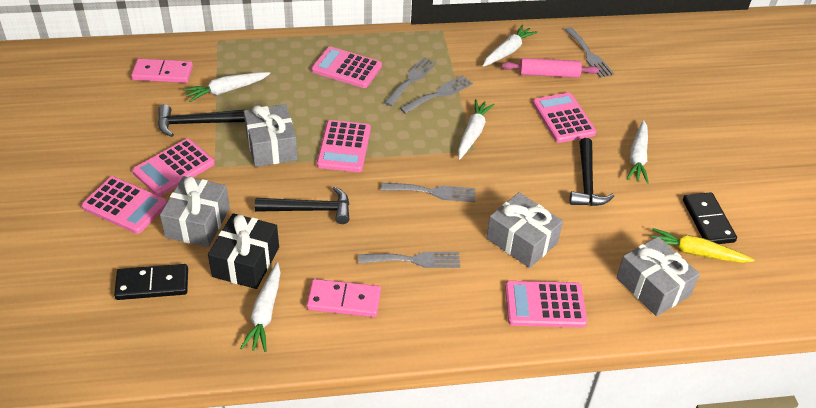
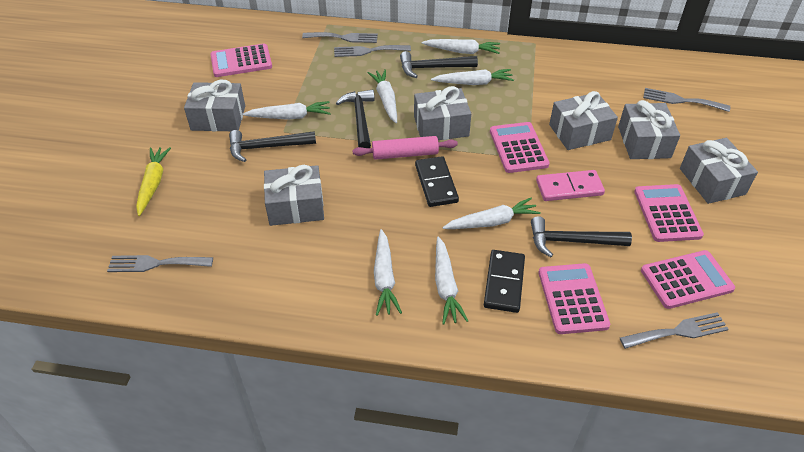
black gift: 1 -> 0
black hammer: 3 -> 4
grey gift: 4 -> 6
pink calculator: 6 -> 5
pink domino: 2 -> 1
white carrot: 5 -> 7

